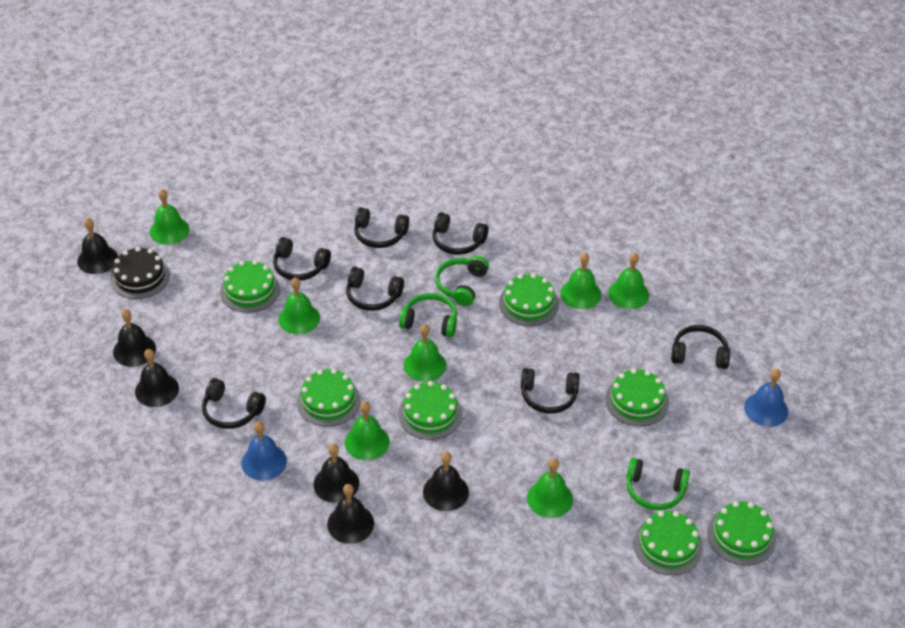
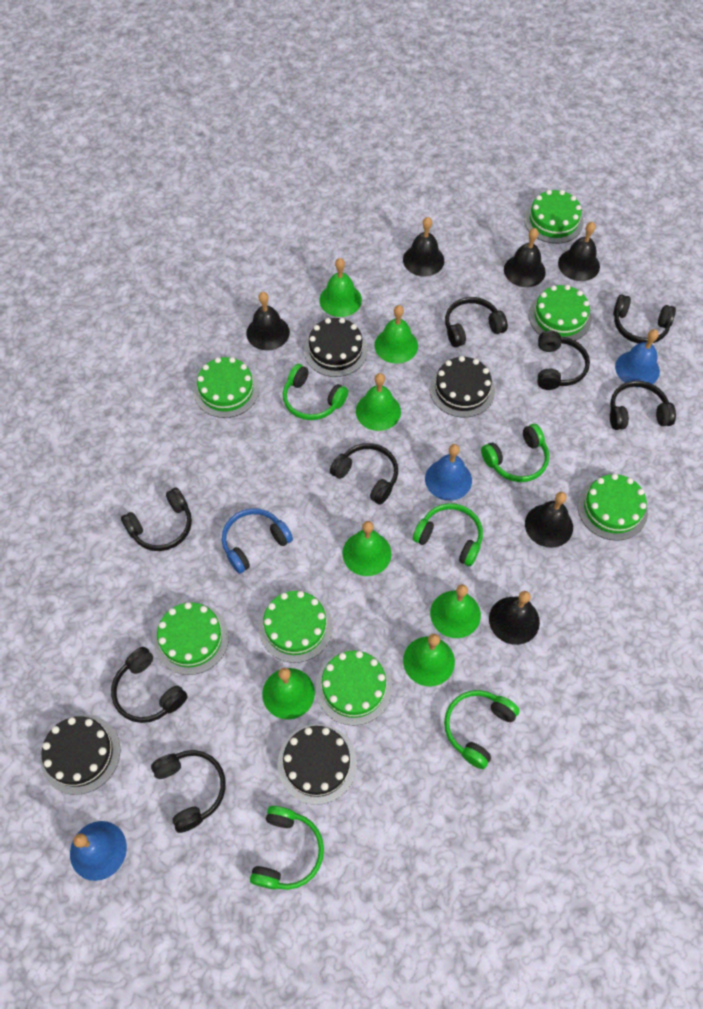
black cake: 1 -> 4
black headphones: 7 -> 8
blue bell: 2 -> 3
blue headphones: 0 -> 1
green headphones: 3 -> 5

